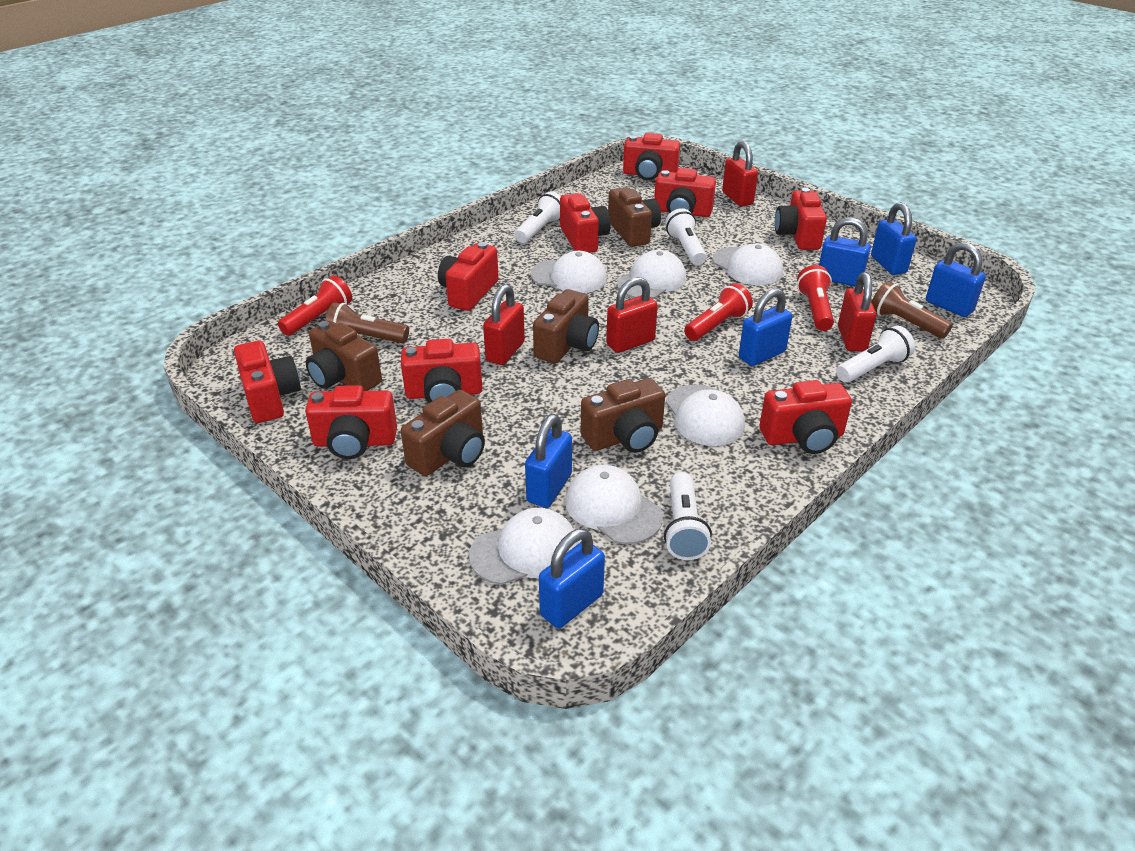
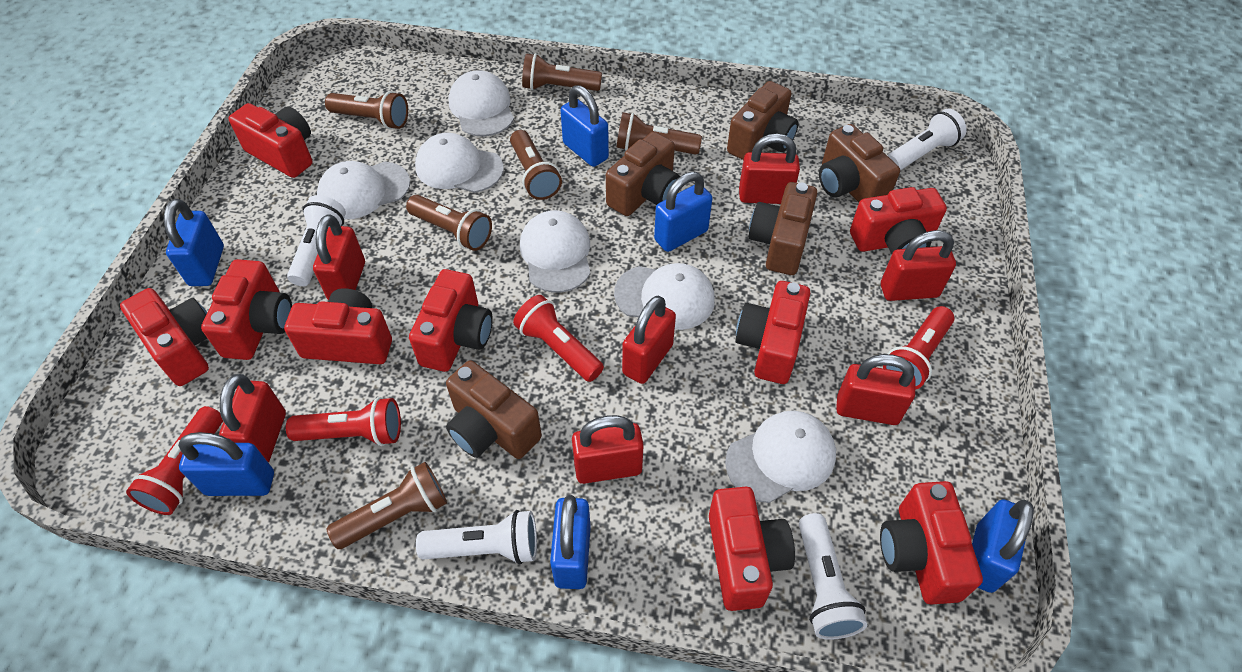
brown flashlight: 2 -> 6
red flashlight: 3 -> 4
red padlock: 4 -> 7

